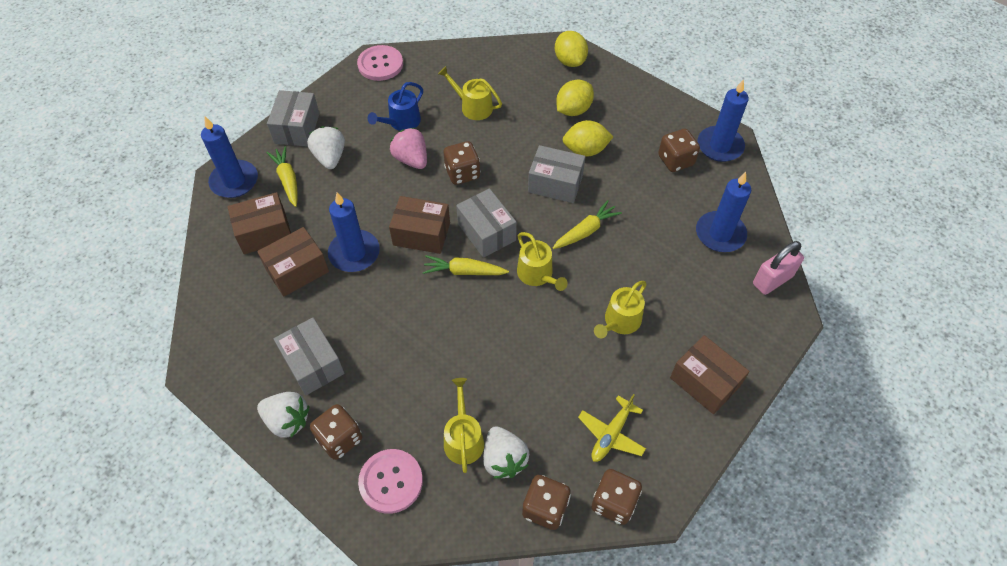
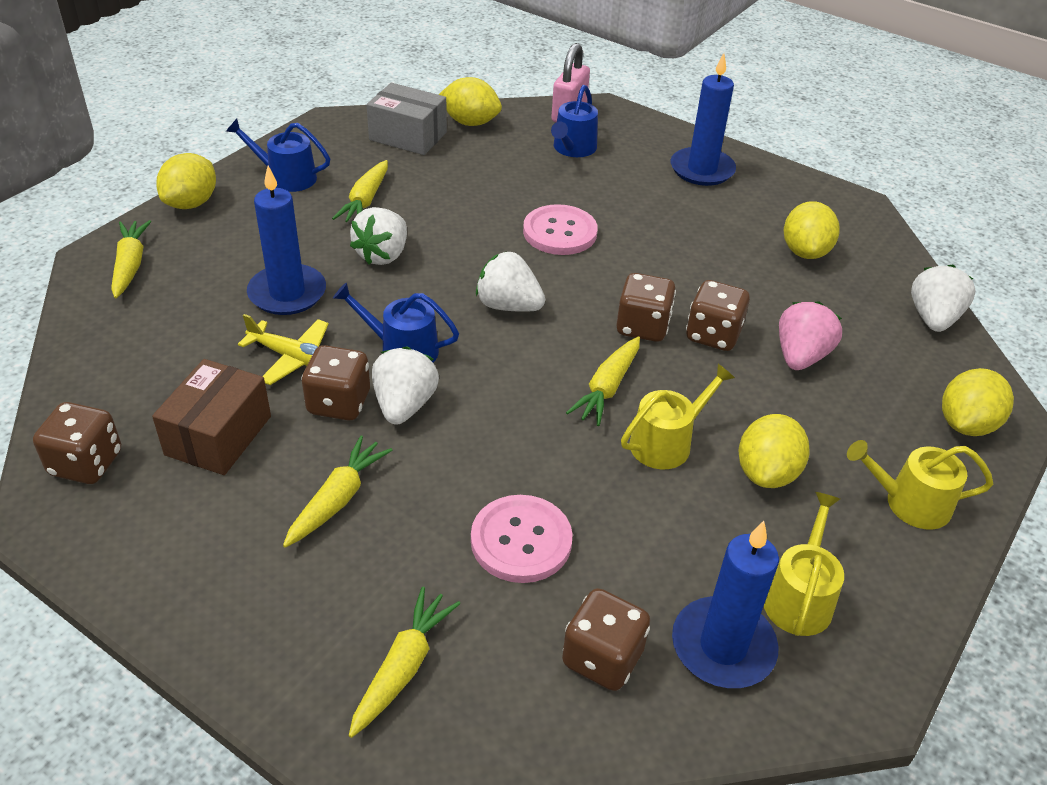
blue candle: 4 -> 3
blue watering can: 1 -> 3
brown box: 4 -> 1
grey box: 4 -> 1
white strawberry: 3 -> 4
yellow carrot: 3 -> 5
yellow lemon: 3 -> 5
yellow watering can: 4 -> 3

